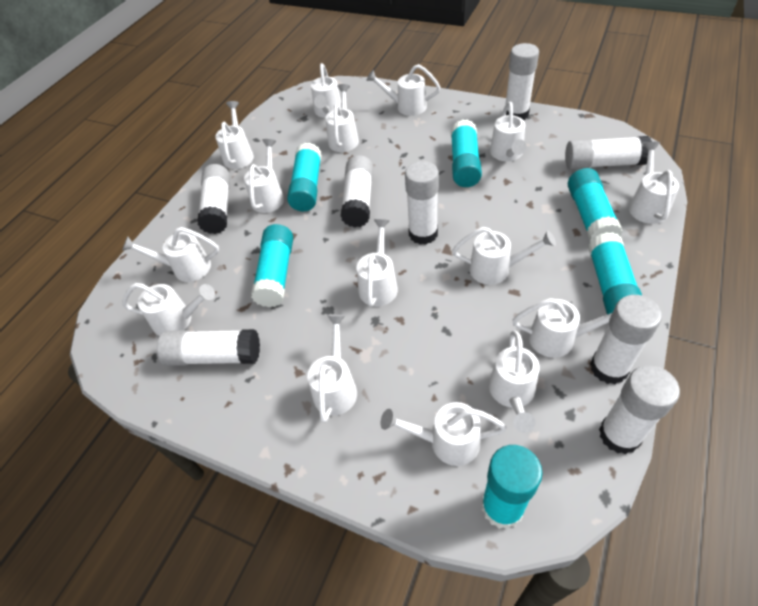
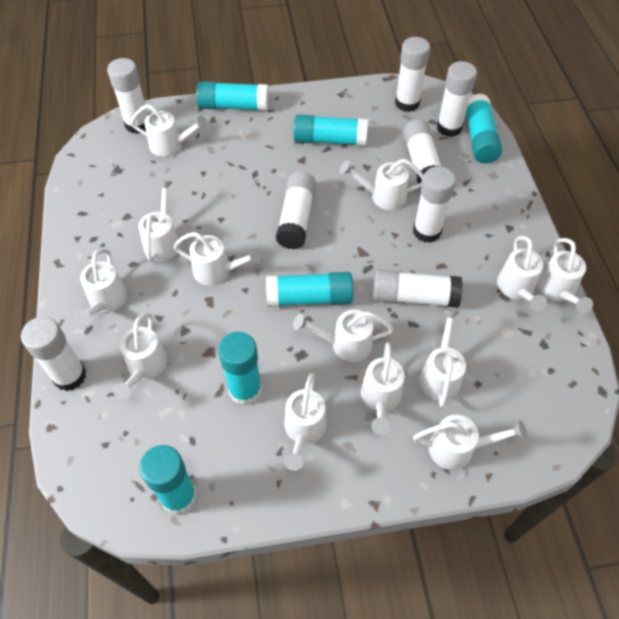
white watering can: 15 -> 13

